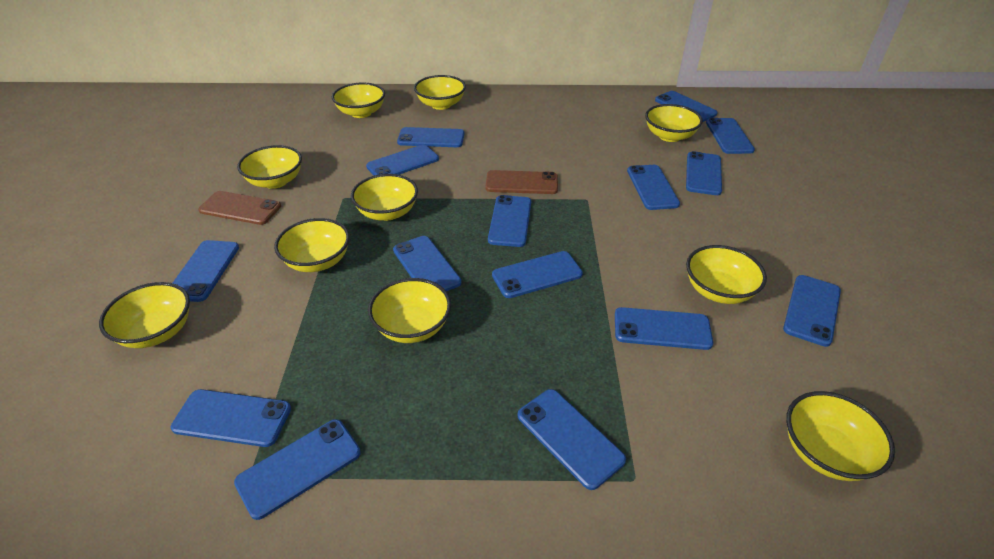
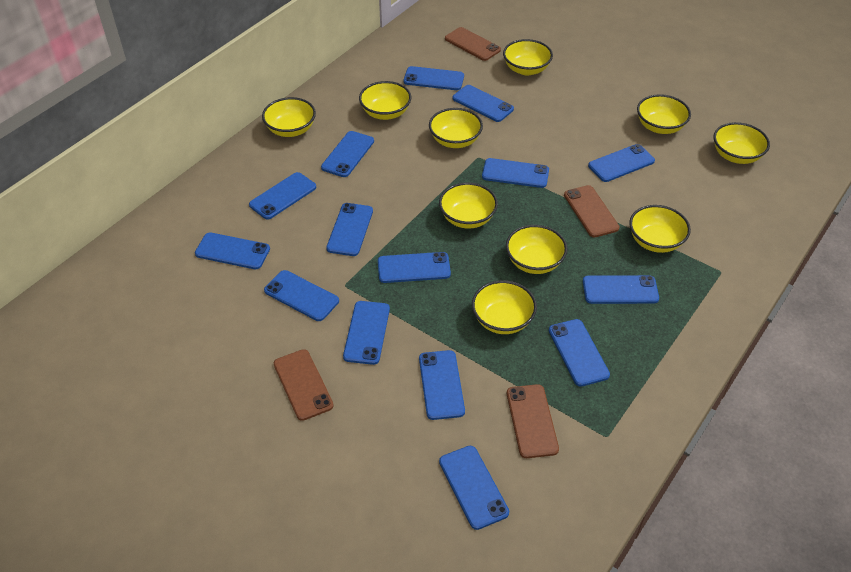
brown phone: 2 -> 4

